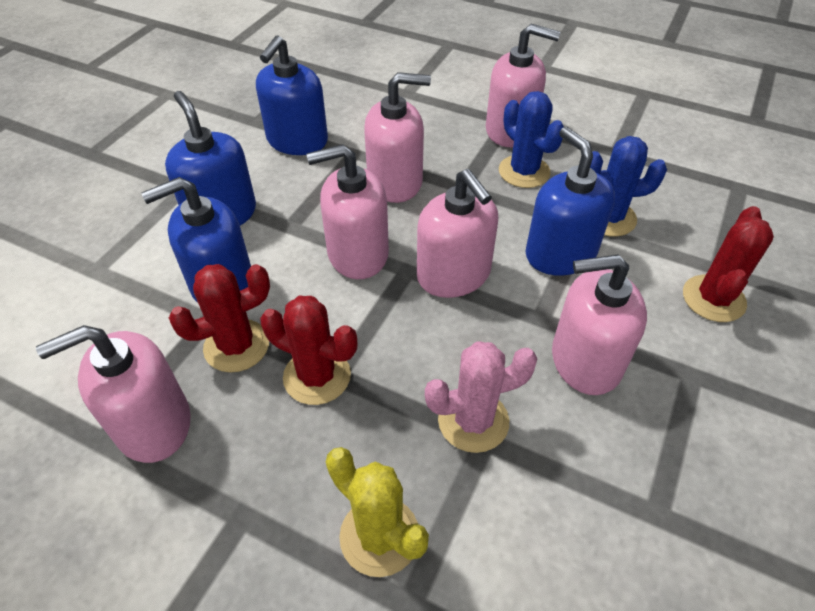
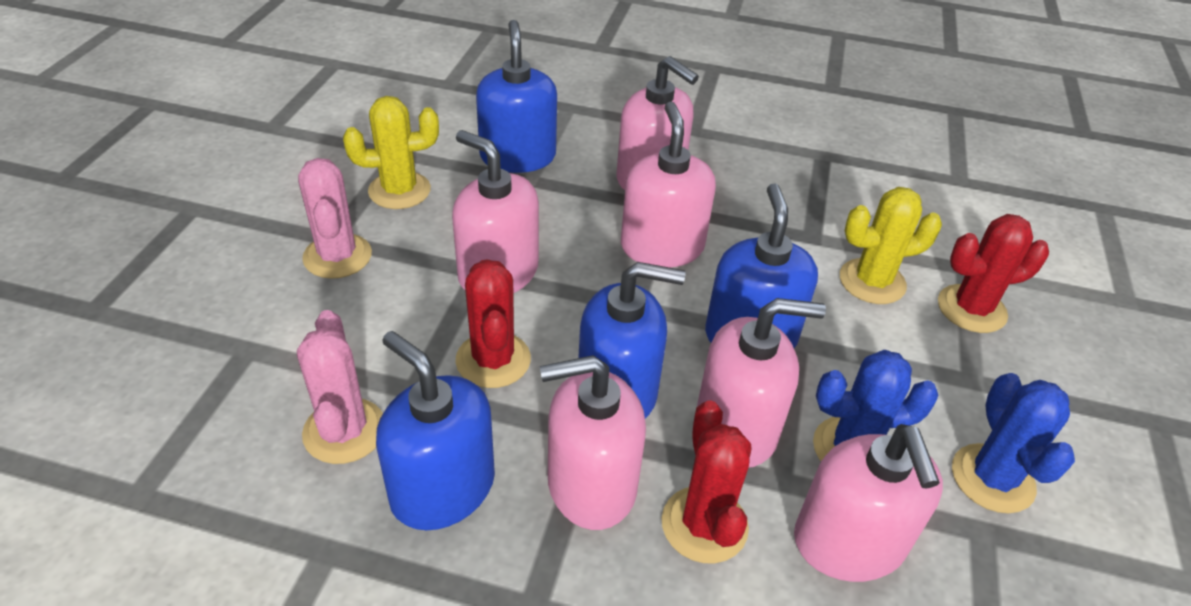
pink cactus: 1 -> 2
yellow cactus: 1 -> 2

